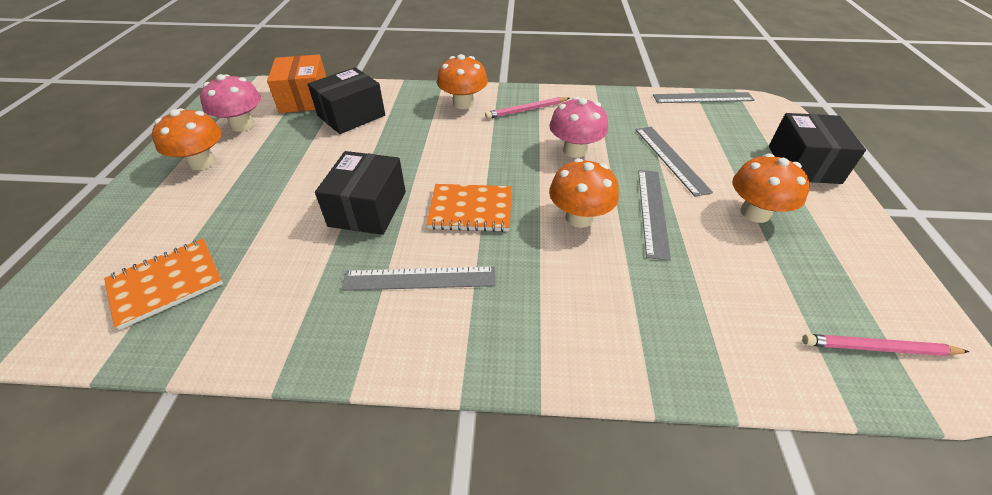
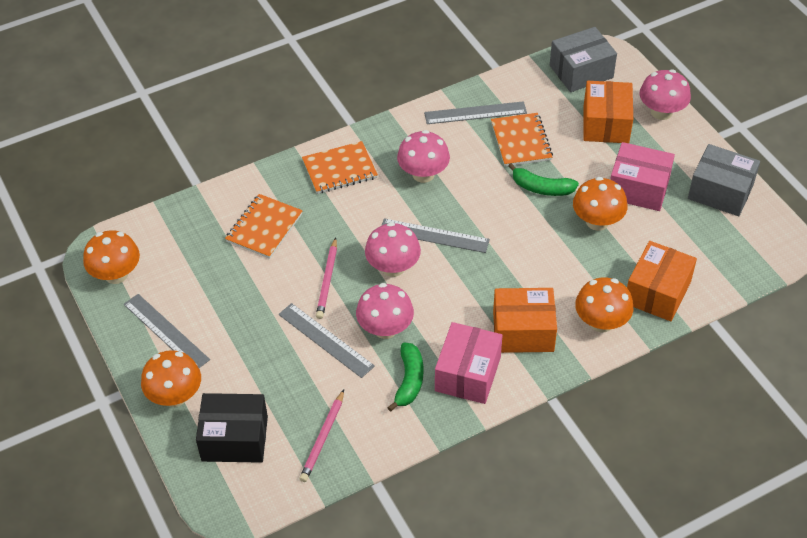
black box: 3 -> 1
green banana: 0 -> 2
grey box: 0 -> 2
orange box: 1 -> 3
orange notebook: 2 -> 3
pink box: 0 -> 2
pink mushroom: 2 -> 4

